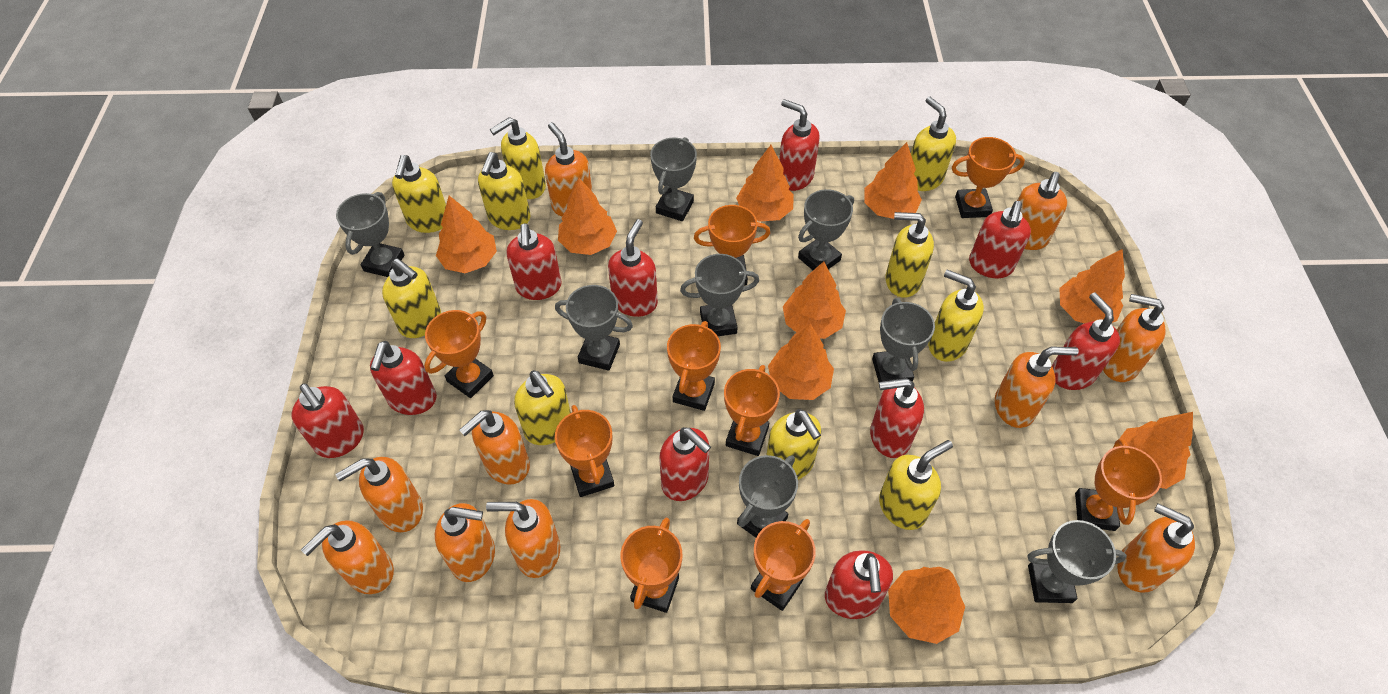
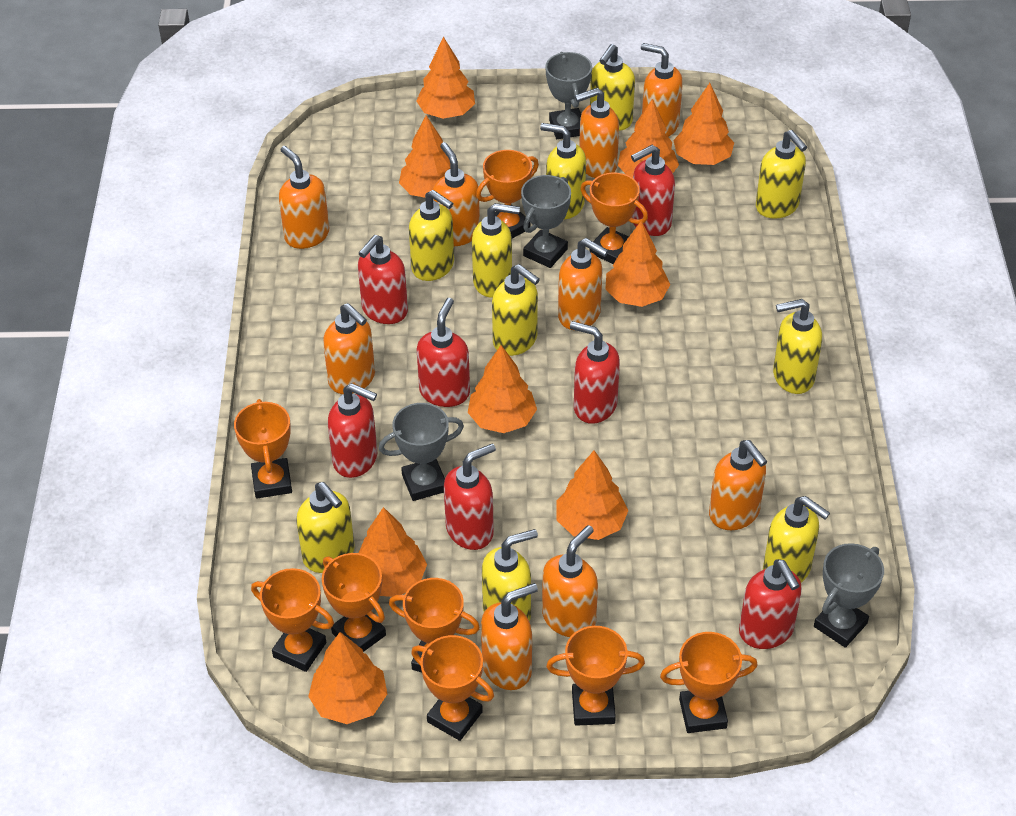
grey trophy: 8 -> 4
orange soap dispenser: 10 -> 9
red soap dispenser: 10 -> 7

